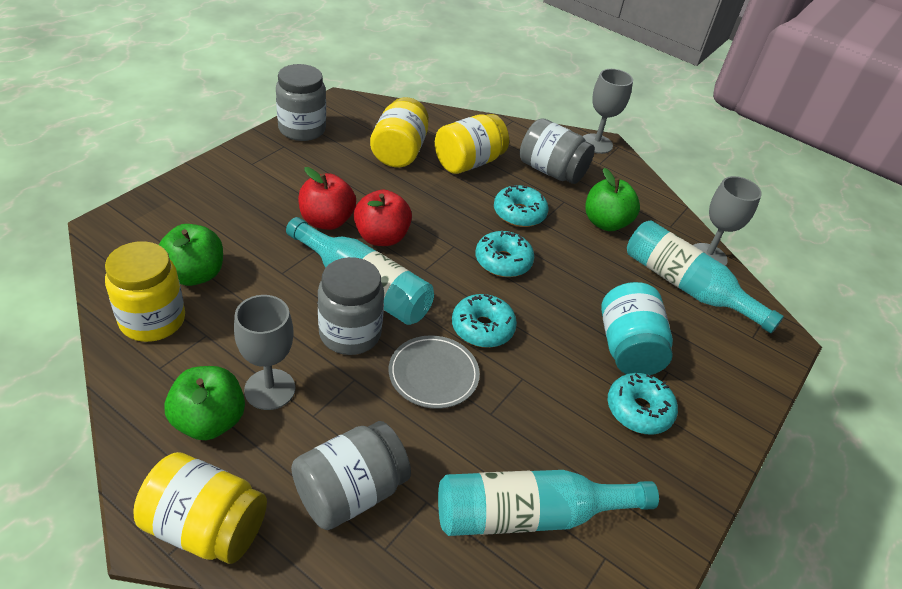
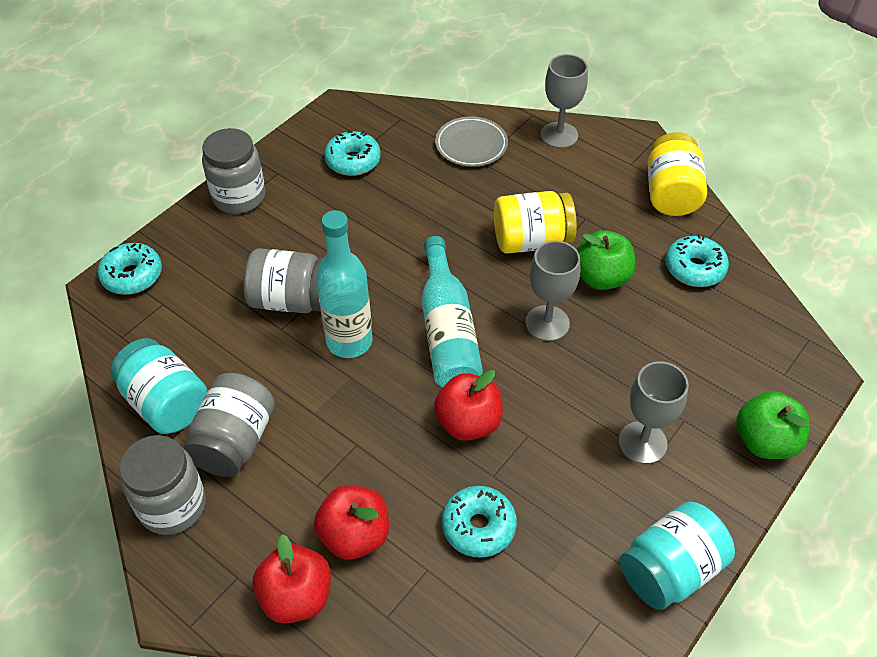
green apple: 3 -> 2
red apple: 2 -> 3
turquoise bottle: 3 -> 2
turquoise jar: 1 -> 2
yellow jar: 4 -> 2

